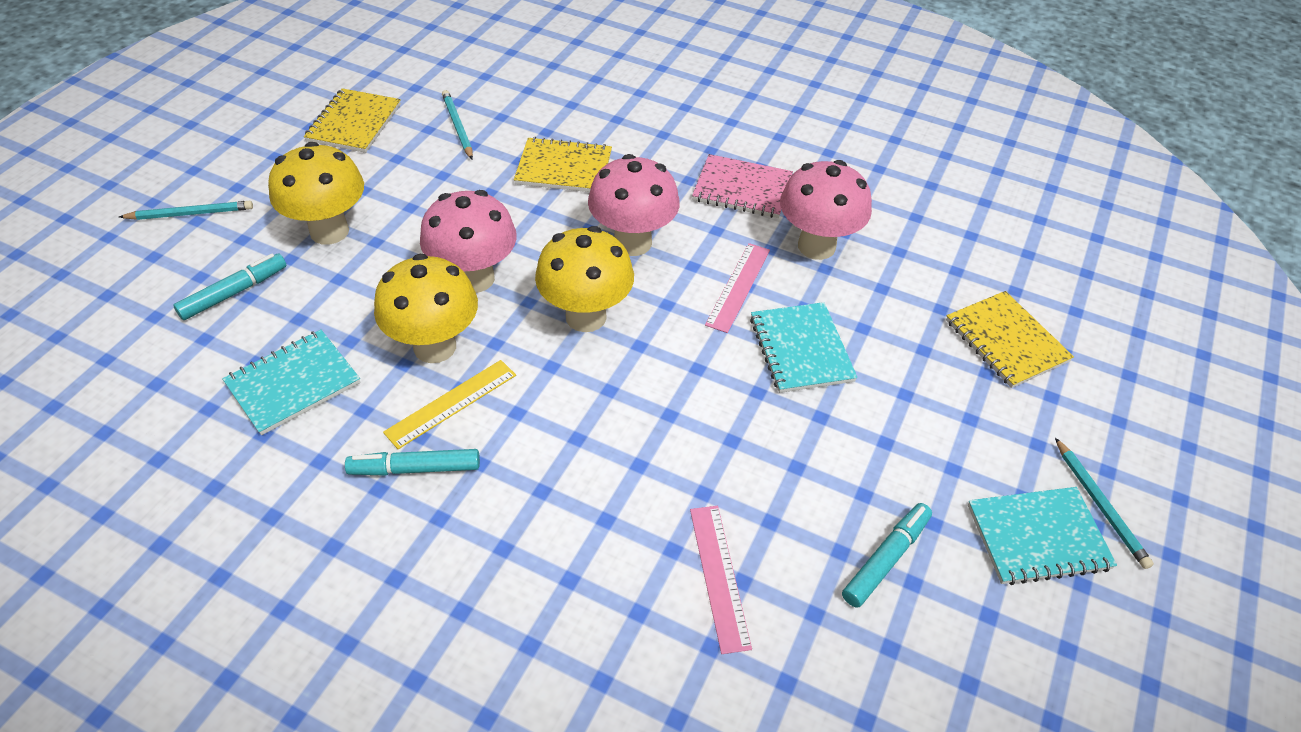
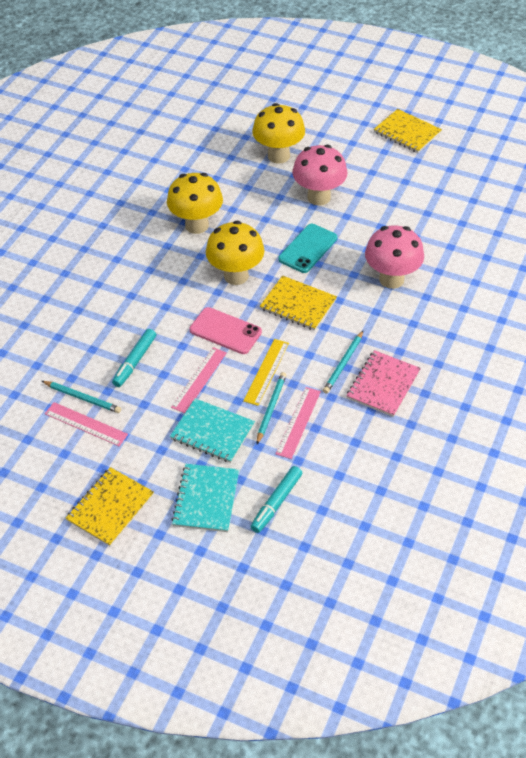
pink mushroom: 3 -> 2
pink phone: 0 -> 1
pink ruler: 2 -> 3
turquoise marker: 3 -> 2
turquoise notebook: 3 -> 2
turquoise phone: 0 -> 1

